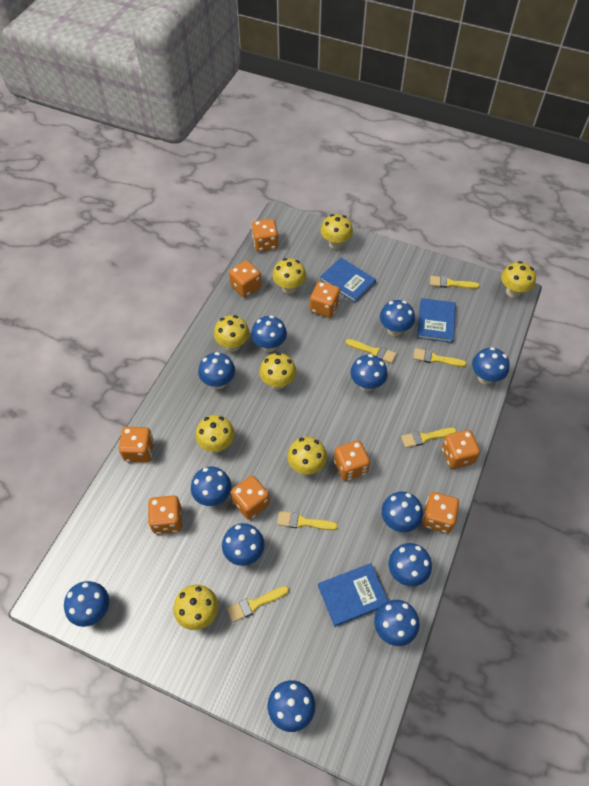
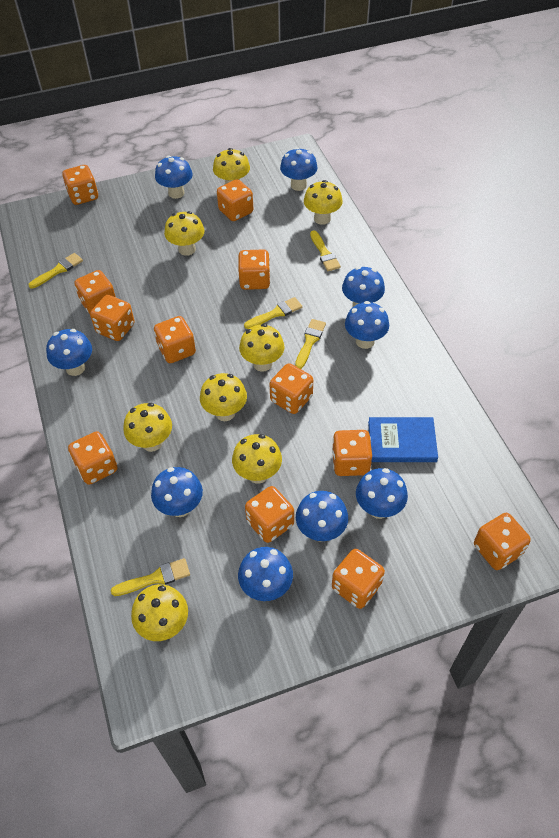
blue book: 3 -> 1
blue mushroom: 12 -> 9
orange dice: 9 -> 12
yellow brush: 6 -> 5

